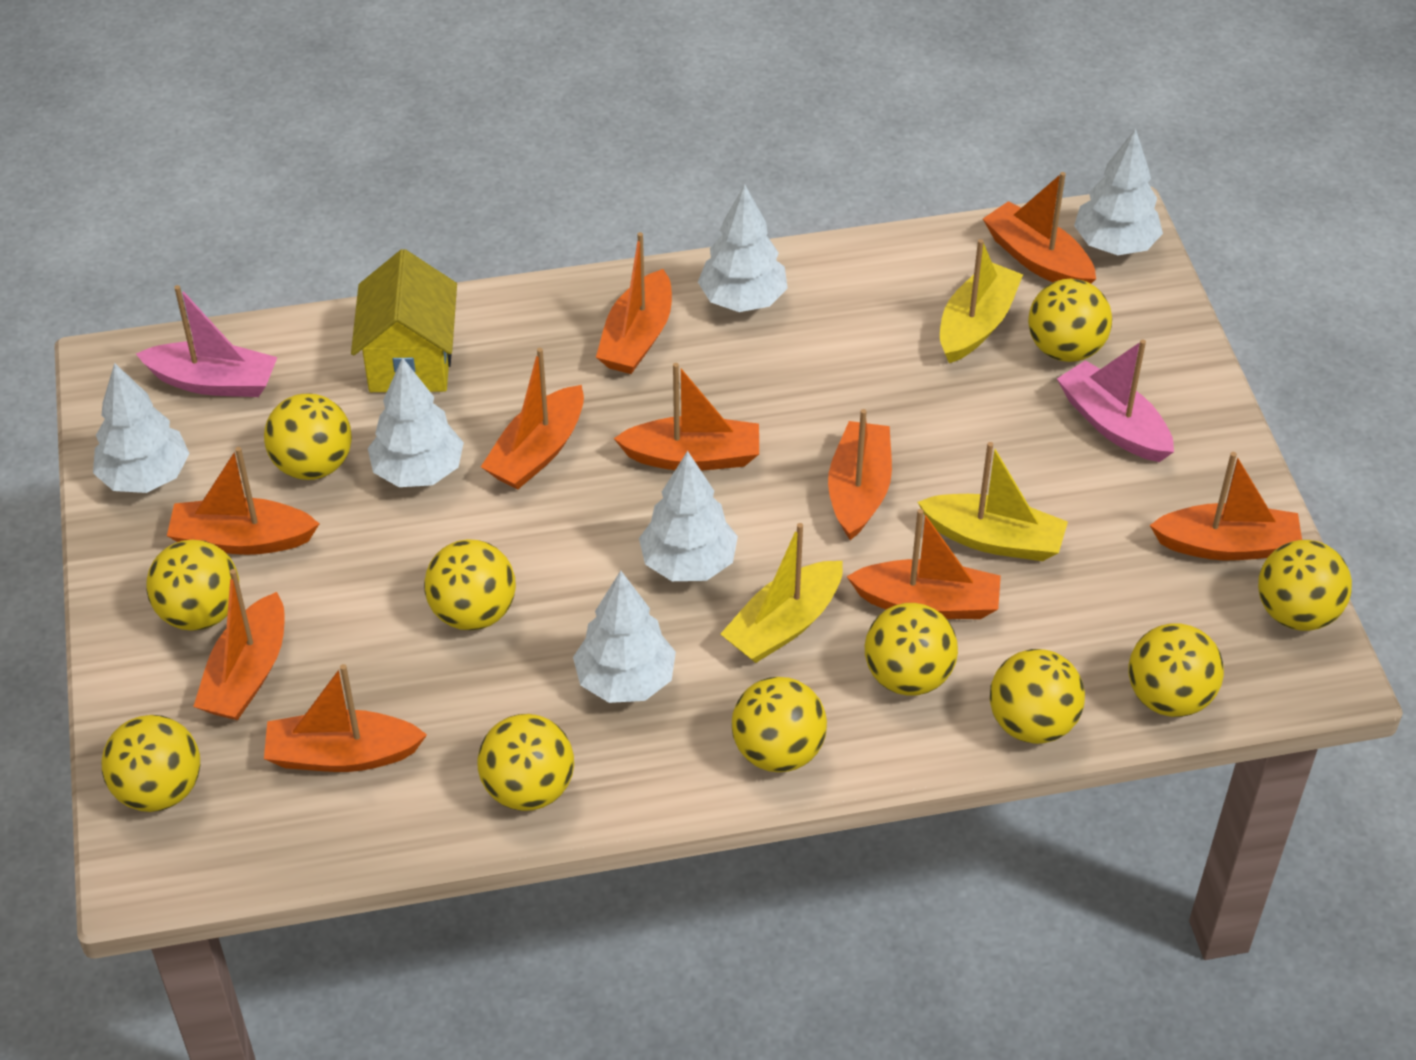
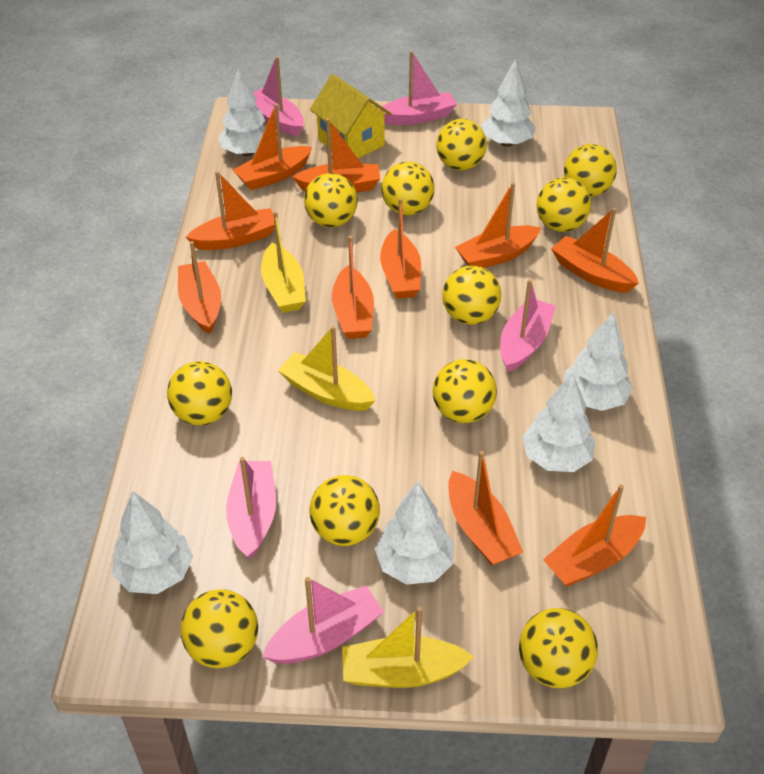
pink boat: 2 -> 5

